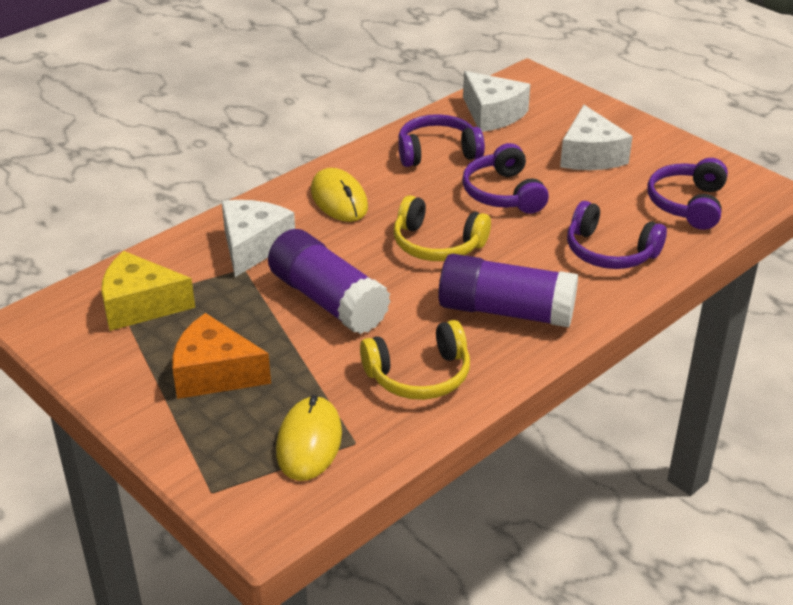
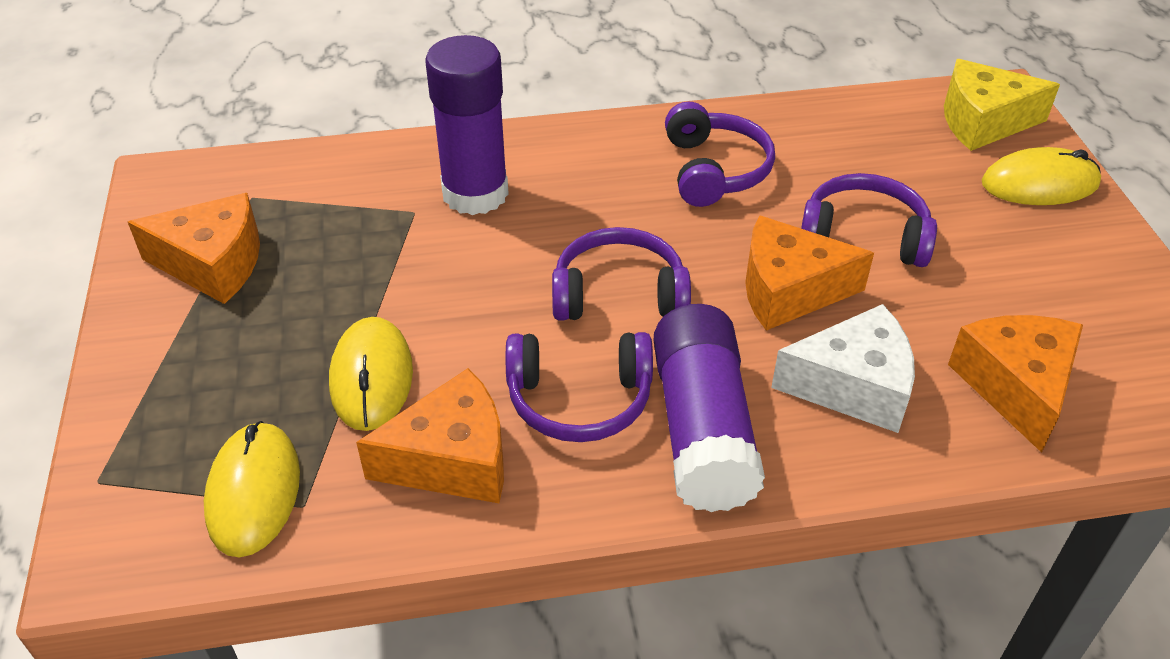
orange cheese: 1 -> 4
white cheese: 3 -> 1
yellow headphones: 2 -> 0
yellow mouse: 2 -> 3

